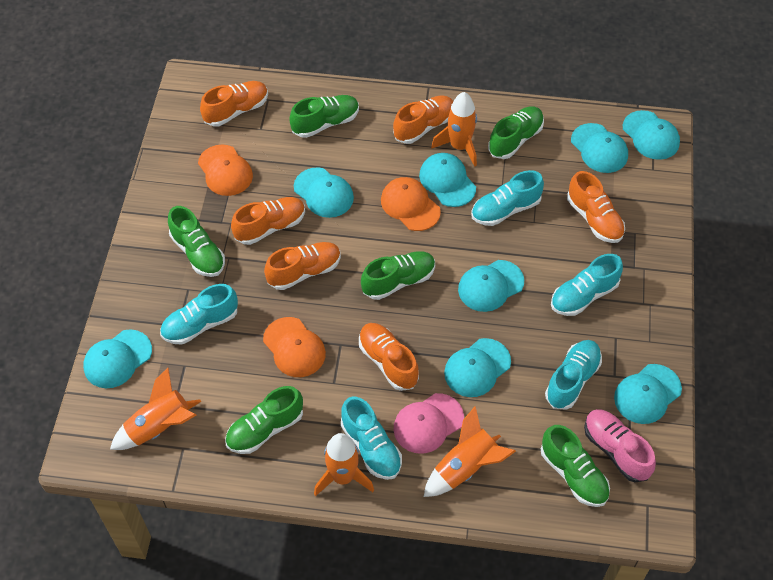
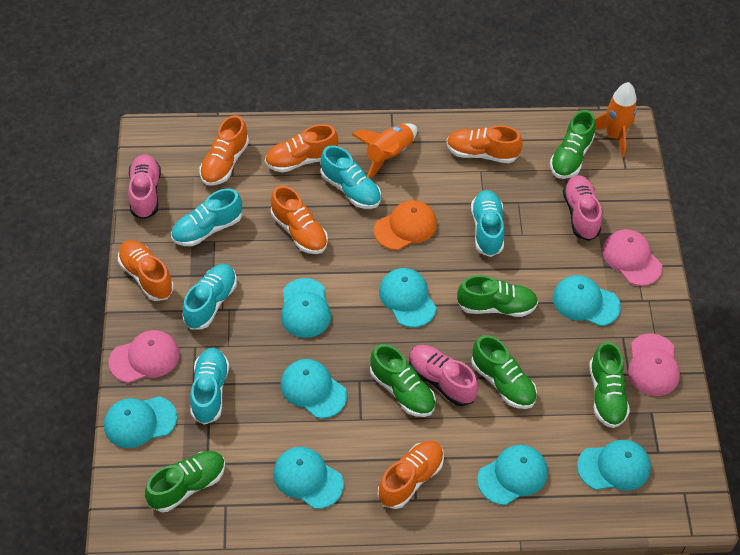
orange cap: 3 -> 1
orange rocket: 4 -> 2
pink cap: 1 -> 3
pink shoe: 1 -> 3

